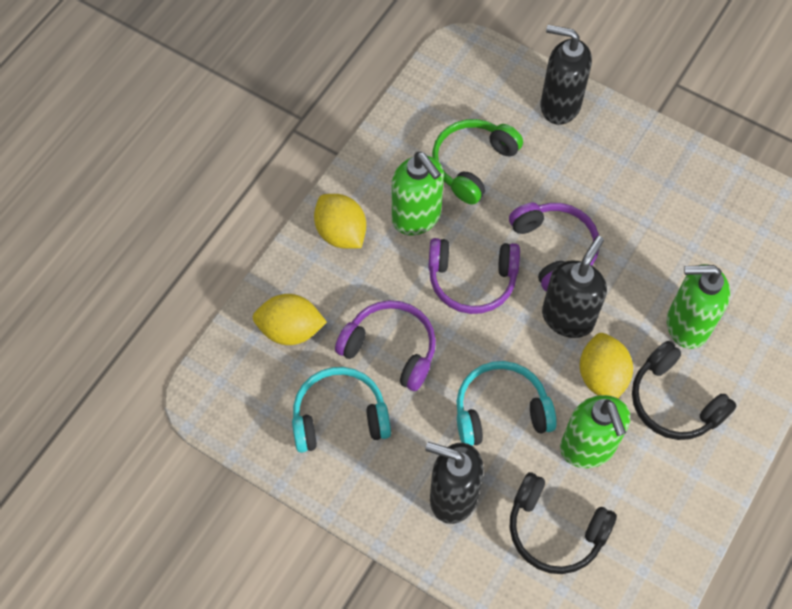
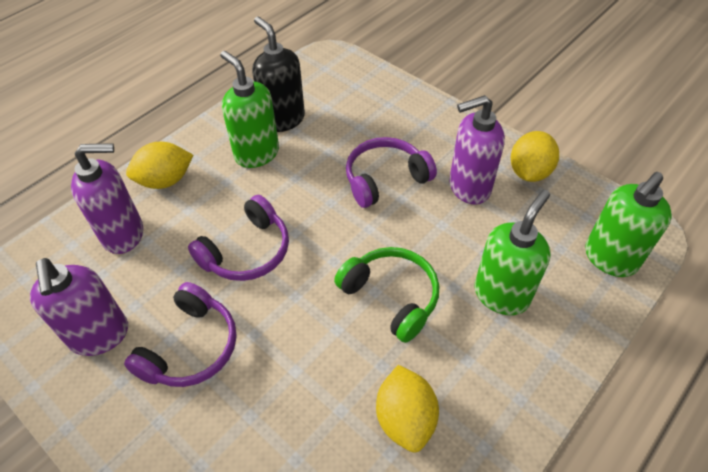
black headphones: 2 -> 0
black soap dispenser: 3 -> 1
purple soap dispenser: 0 -> 3
turquoise headphones: 2 -> 0

